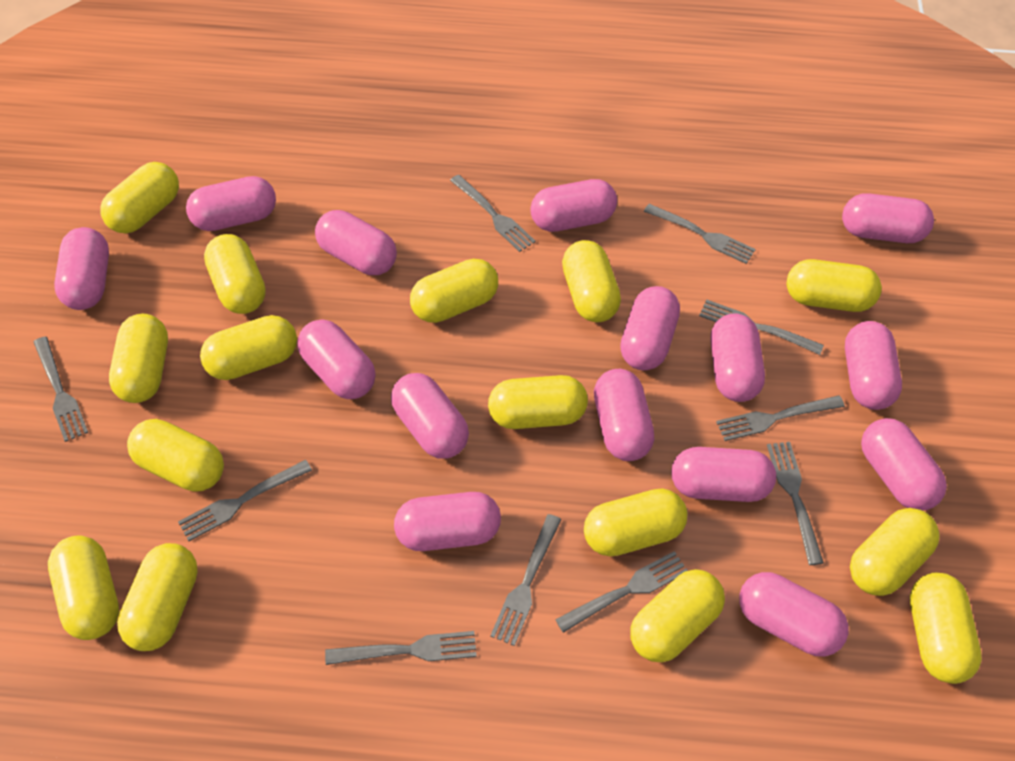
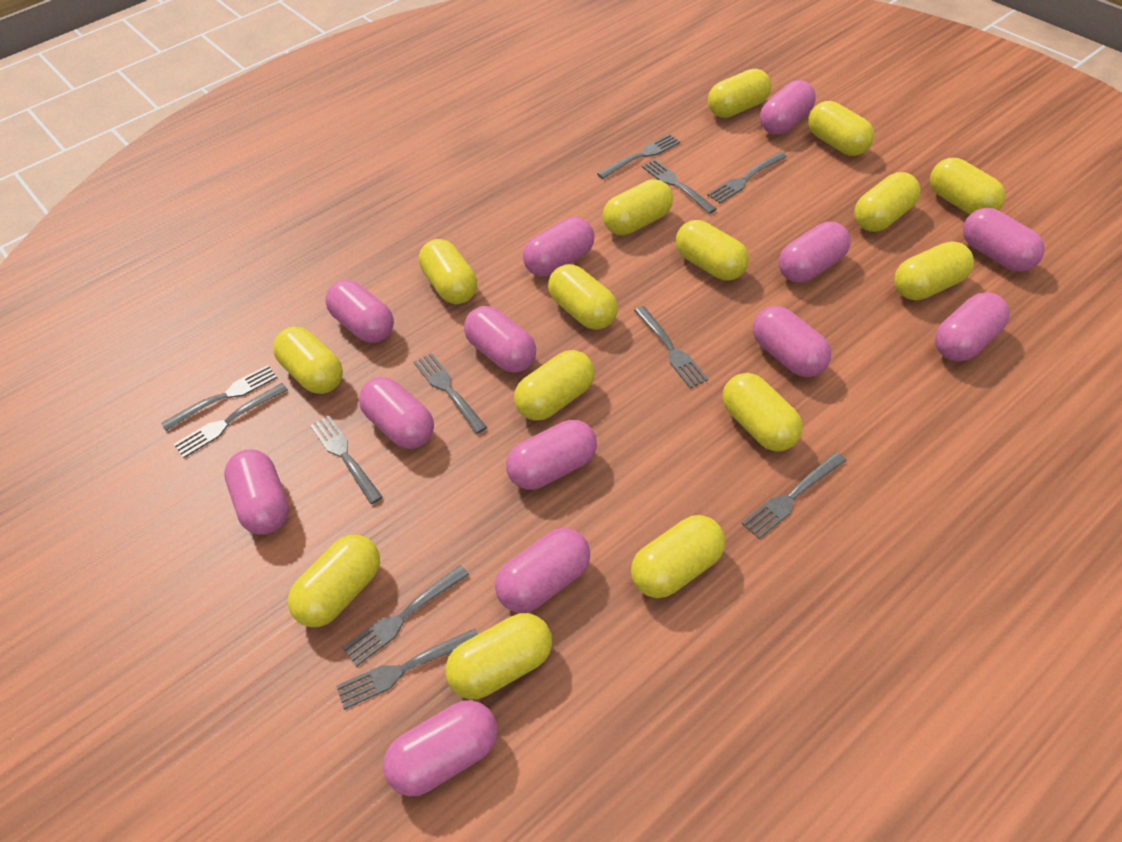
grey fork: 10 -> 11
pink capsule: 15 -> 13

